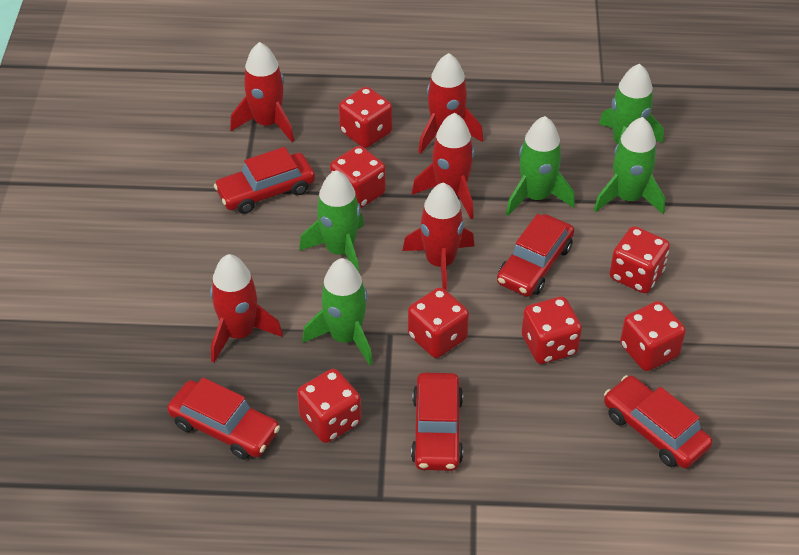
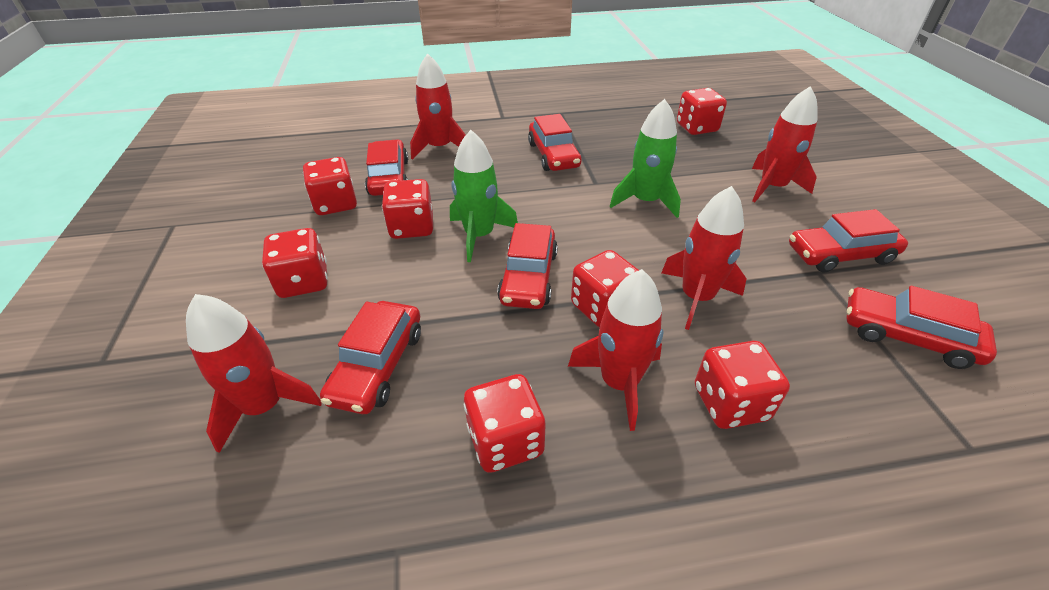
green rocket: 5 -> 2
red car: 5 -> 6

